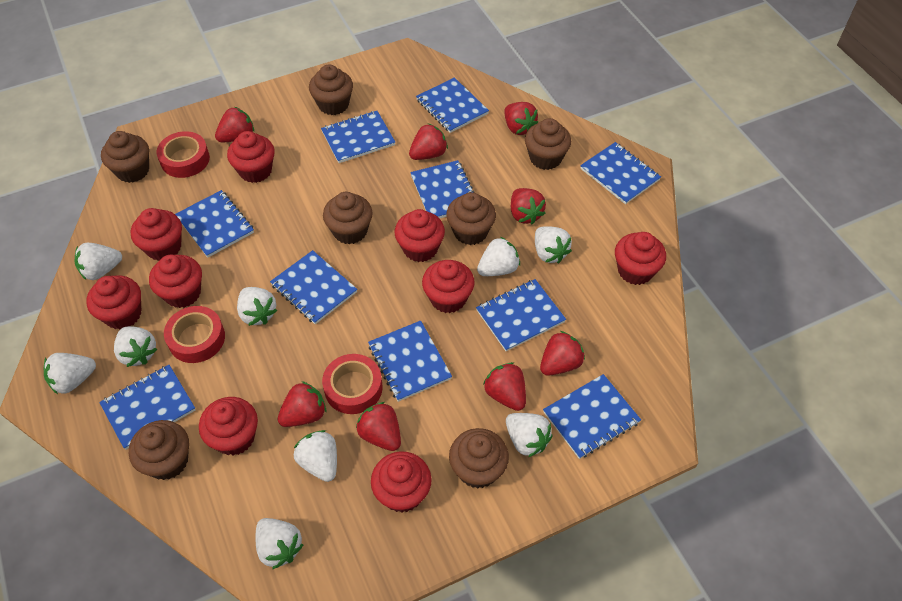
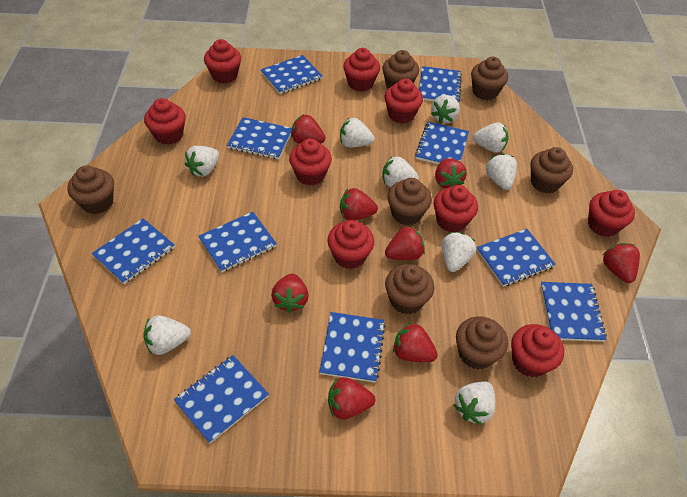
red tape: 3 -> 0

